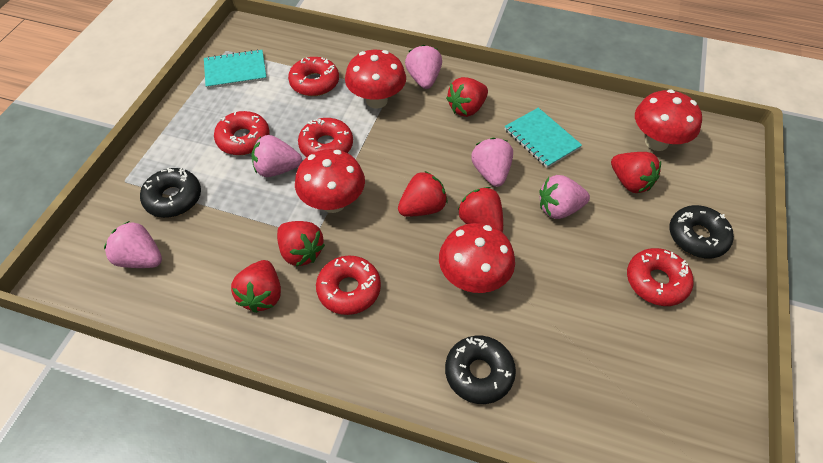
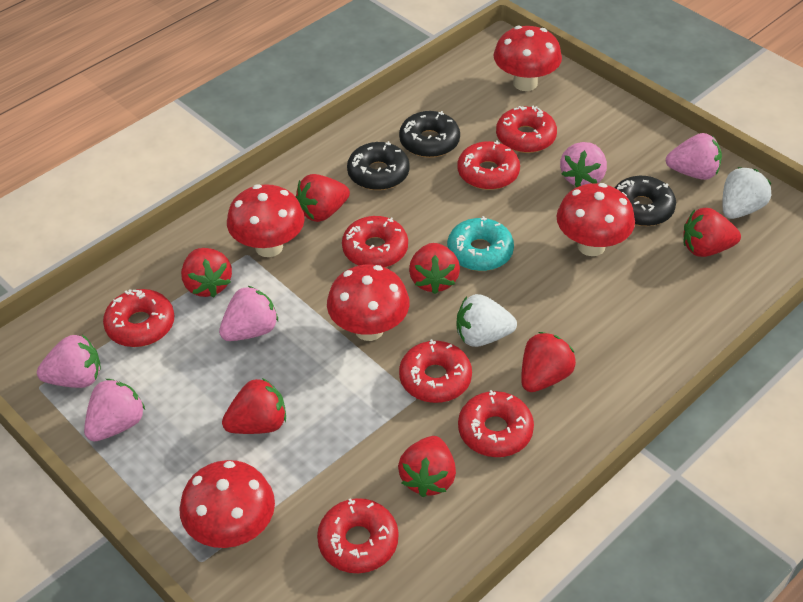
red donut: 5 -> 7
red mushroom: 4 -> 5
red strawberry: 6 -> 7
turquoise donut: 0 -> 1
turquoise notebook: 2 -> 0
white strawberry: 0 -> 2

